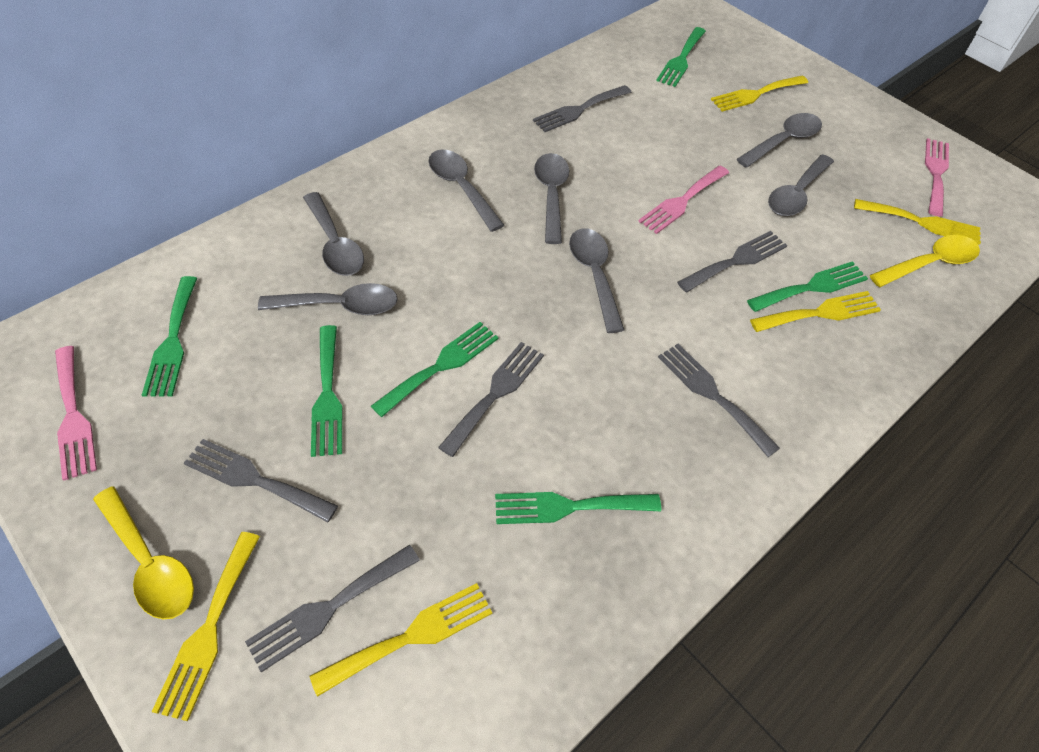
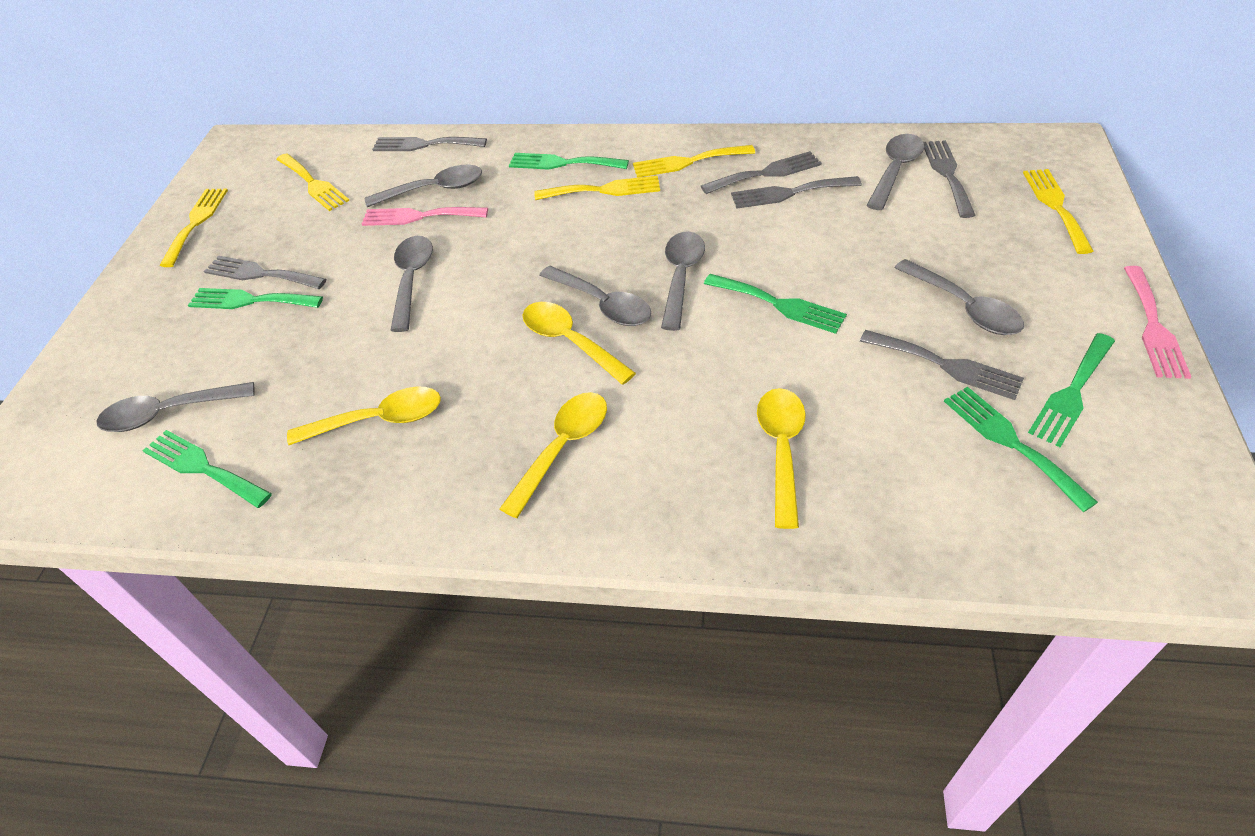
pink fork: 3 -> 2
yellow spoon: 2 -> 4

